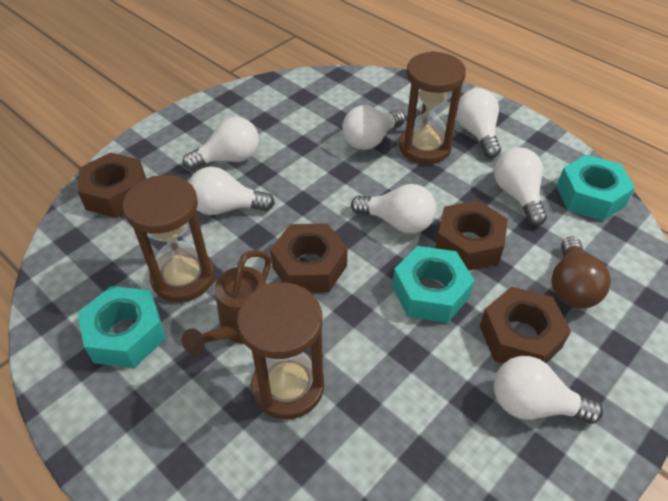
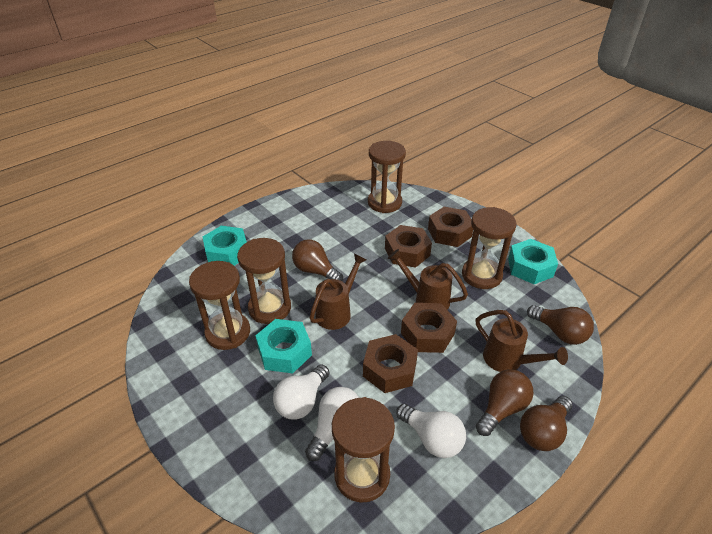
brown hourglass: 3 -> 5
brown light bulb: 1 -> 4
brown watering can: 1 -> 3
white light bulb: 7 -> 3

